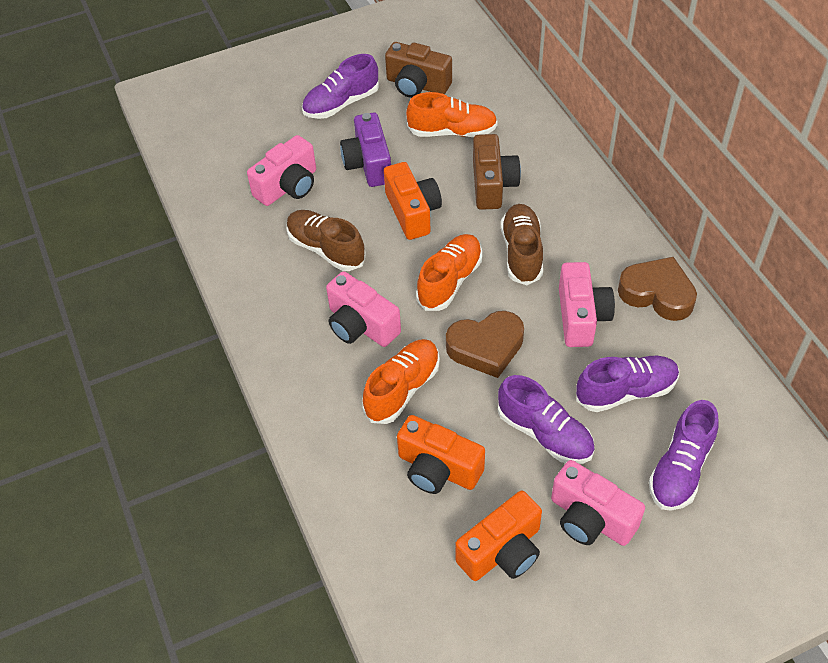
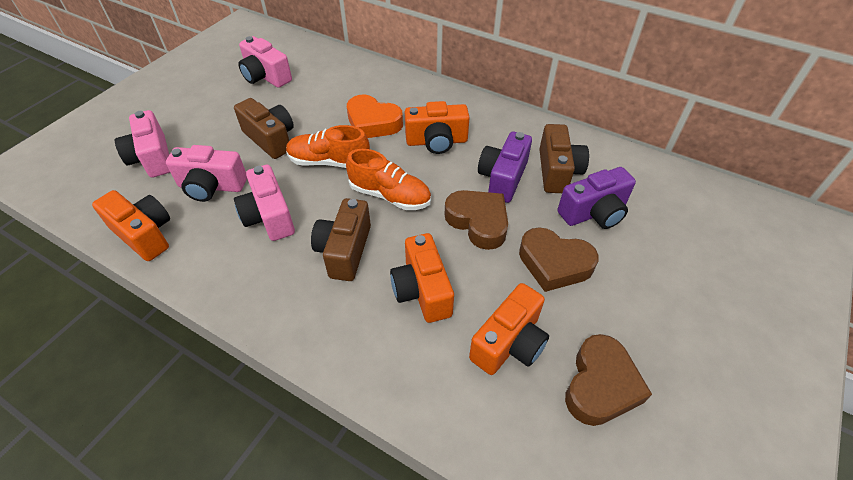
brown camera: 2 -> 3
brown heart: 2 -> 3
brown shoe: 2 -> 0
orange camera: 3 -> 4
orange heart: 0 -> 1
orange shoe: 3 -> 2
purple camera: 1 -> 2
purple shoe: 4 -> 0

